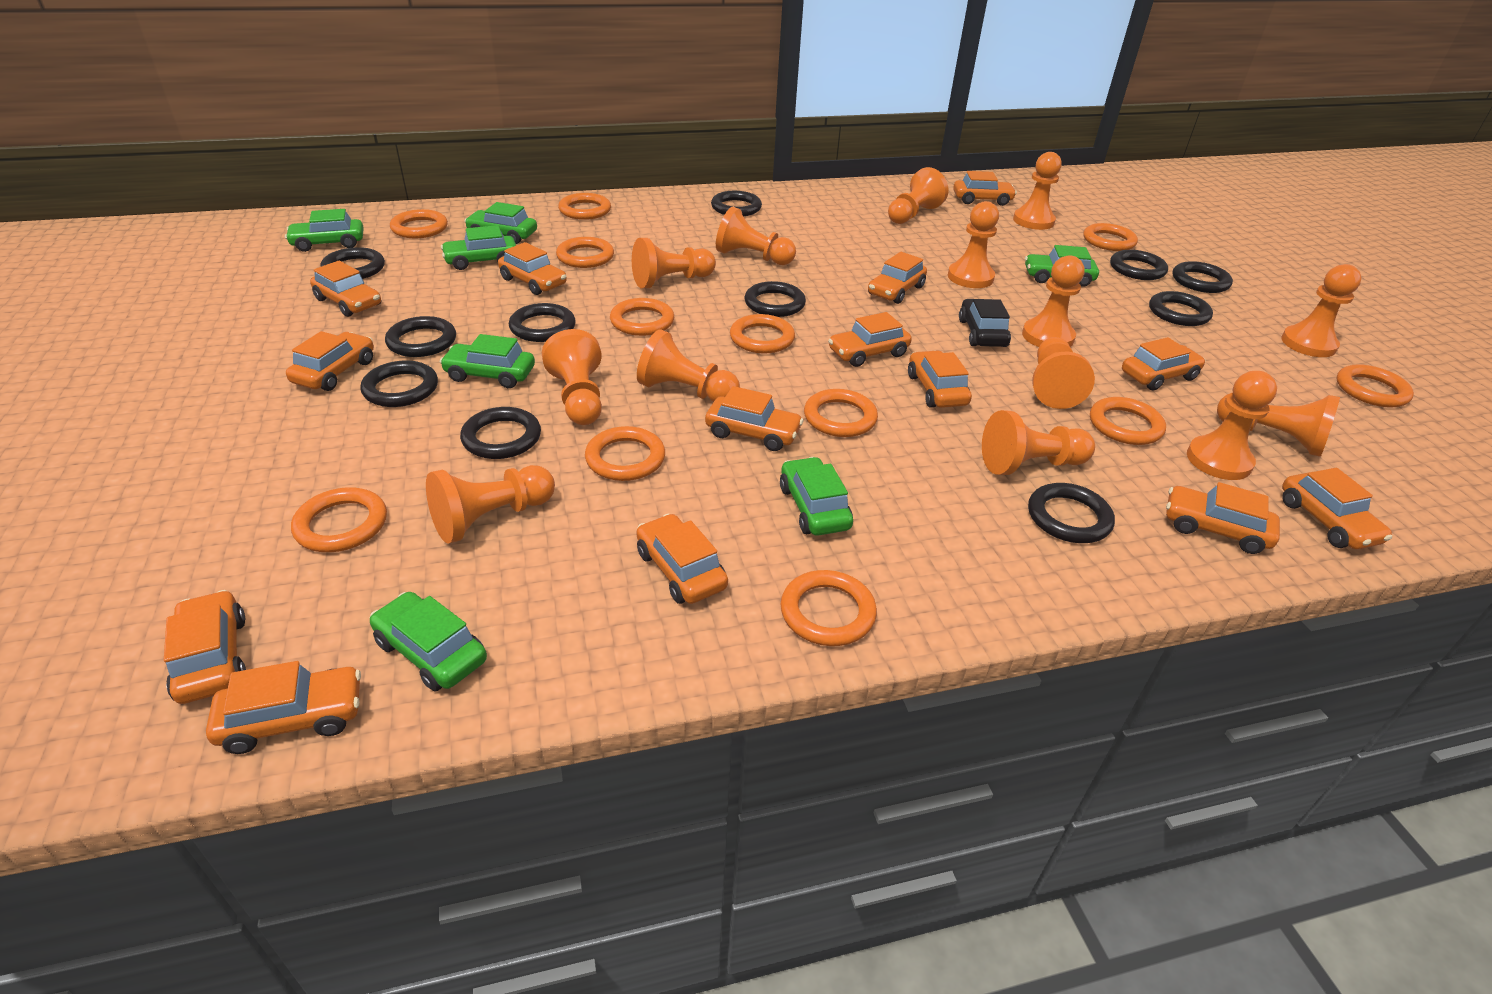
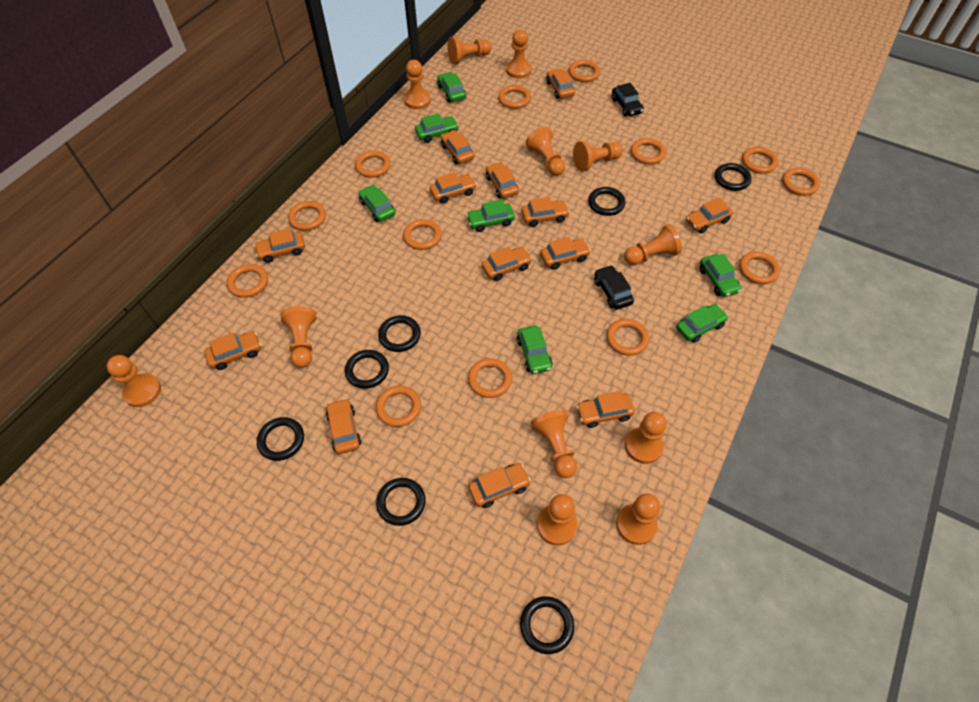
black car: 1 -> 2
black ring: 11 -> 7
orange car: 14 -> 13
orange pawn: 14 -> 12
orange ring: 12 -> 13

